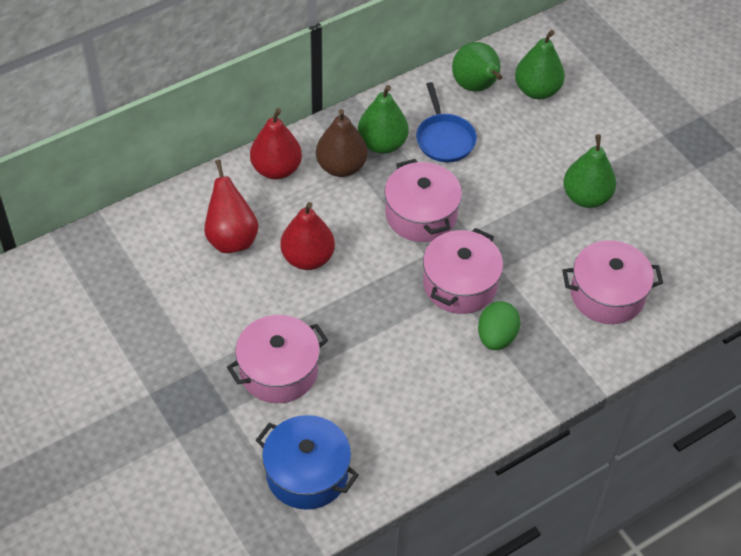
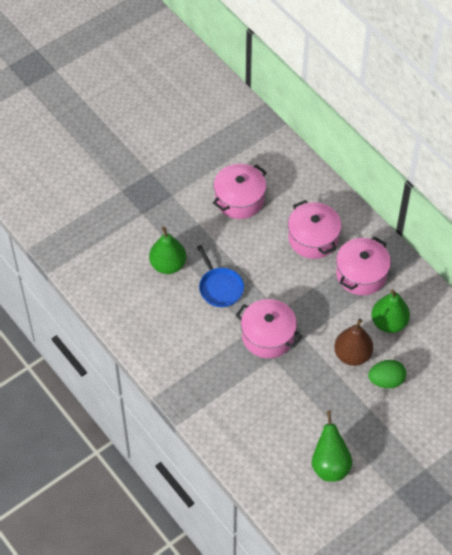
blue pot: 1 -> 0
green pear: 4 -> 3
red pear: 3 -> 0

